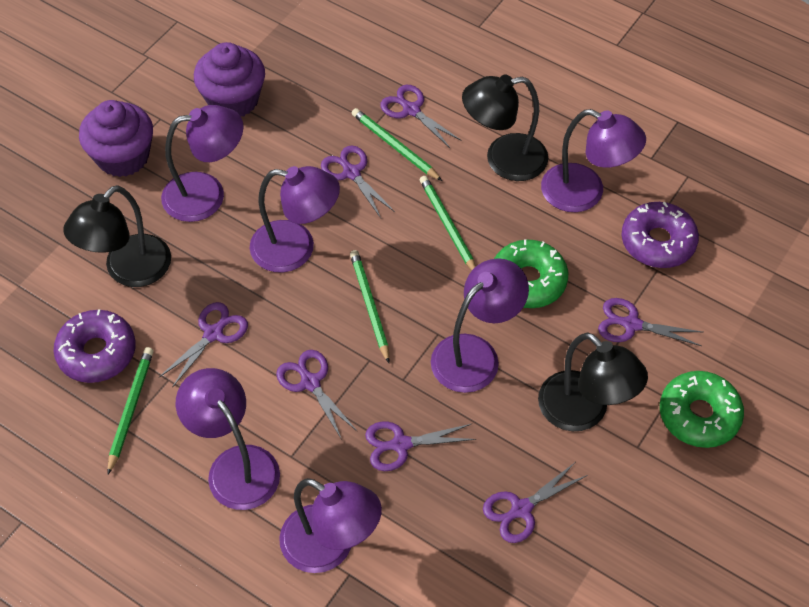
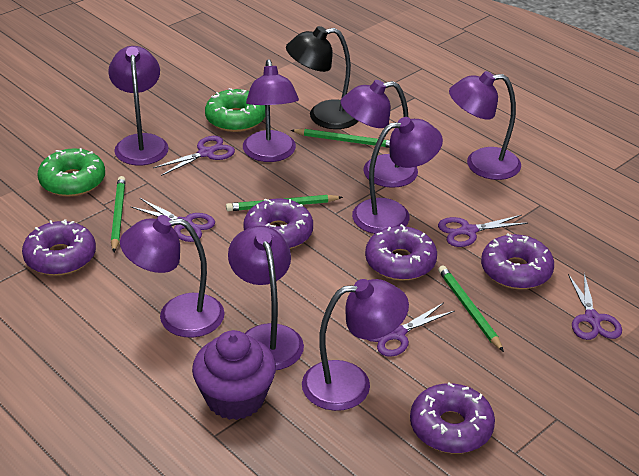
black lamp: 3 -> 1
purple cupcake: 2 -> 1
purple donut: 2 -> 5
purple lamp: 6 -> 8
purple scissors: 7 -> 5

